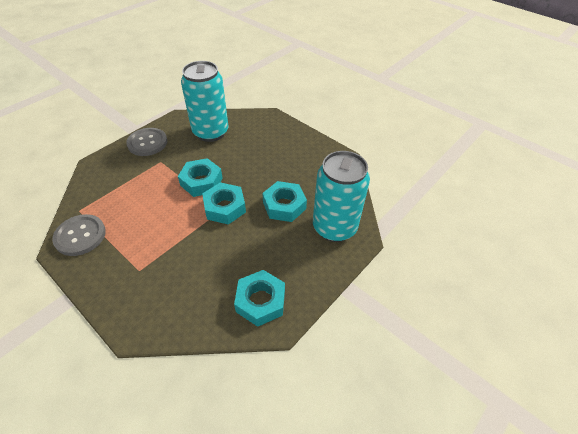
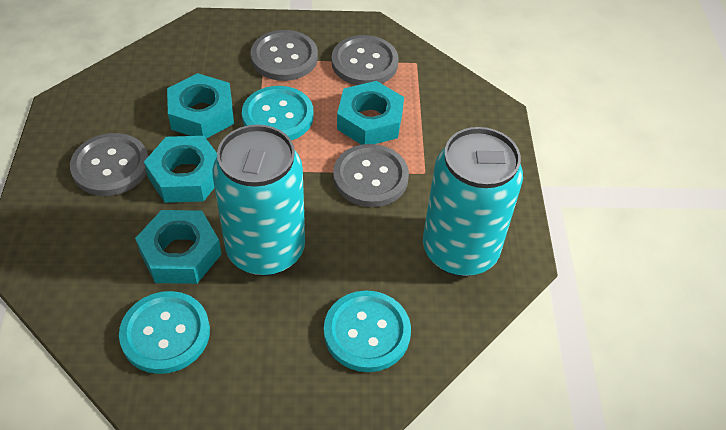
grey button: 2 -> 4
turquoise button: 0 -> 3

